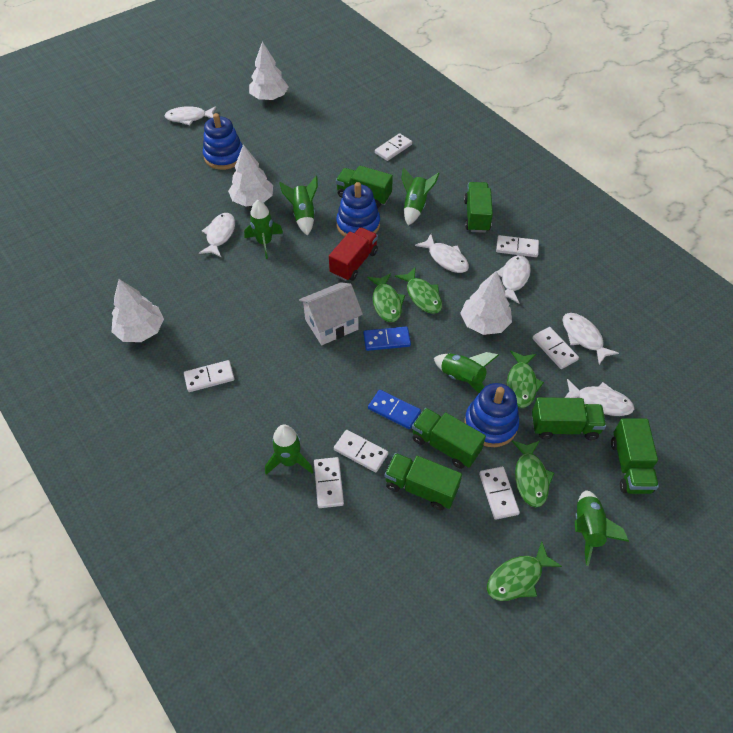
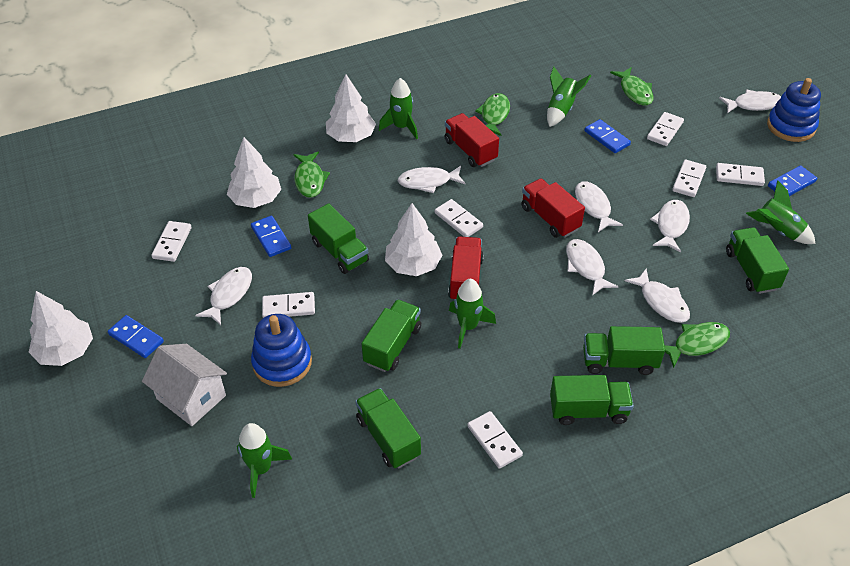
blue domino: 2 -> 4
blue stacking toy: 3 -> 2
green fish: 5 -> 4
green rocket: 6 -> 5
red truck: 1 -> 3
white fish: 6 -> 7

